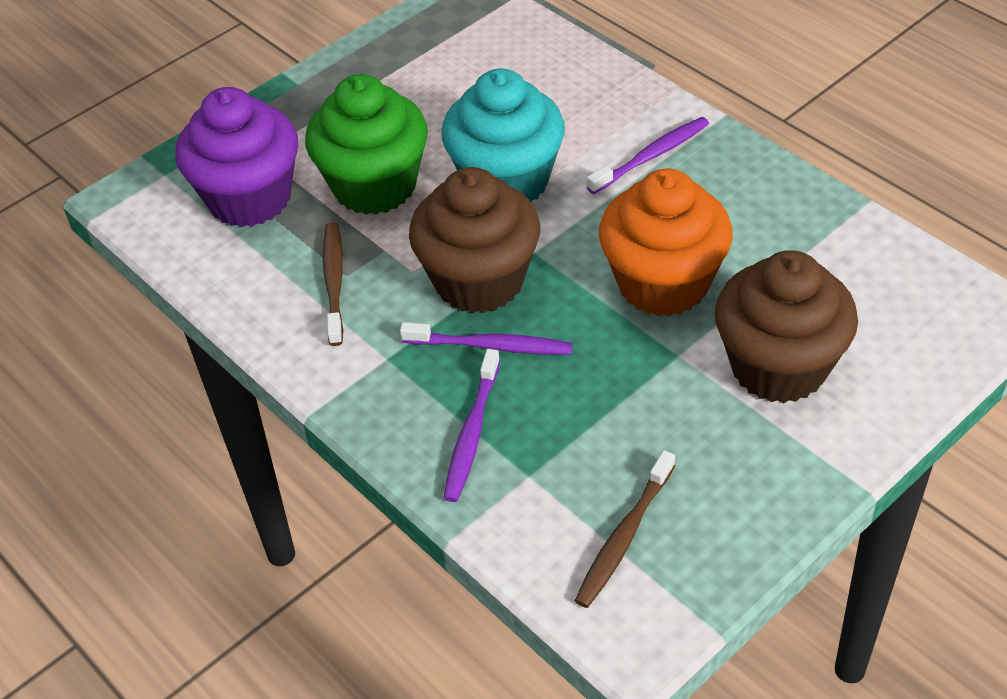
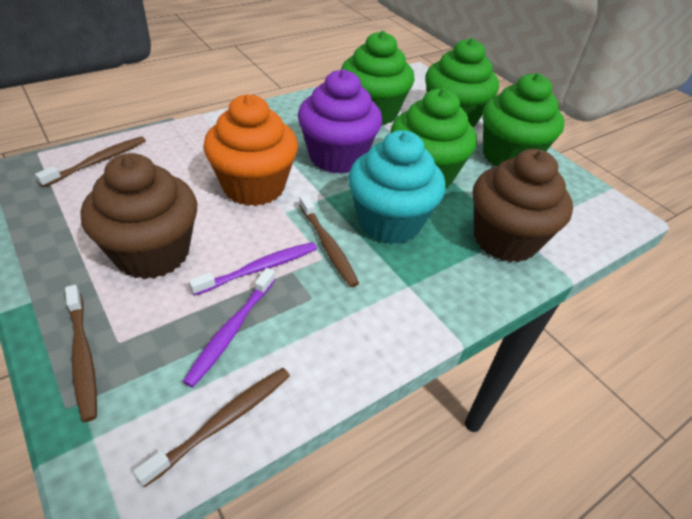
brown toothbrush: 2 -> 4
green cupcake: 1 -> 4
purple toothbrush: 3 -> 2

